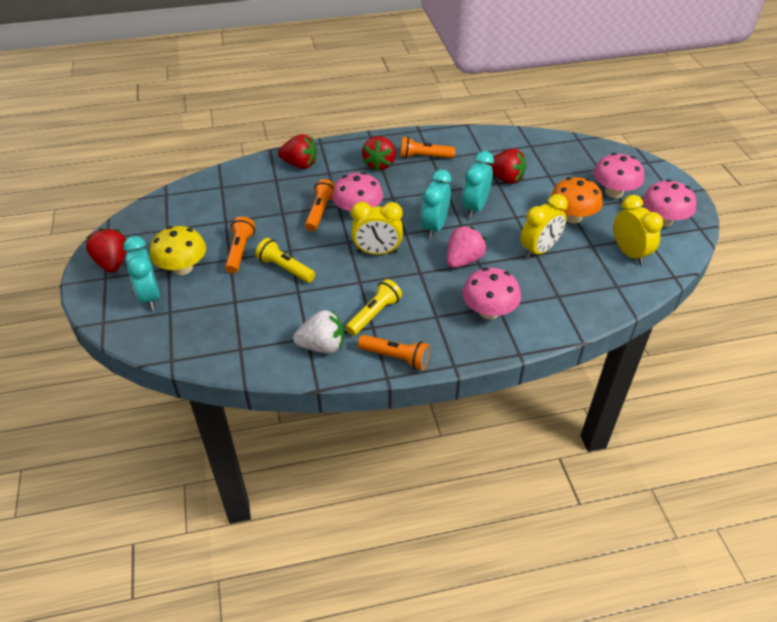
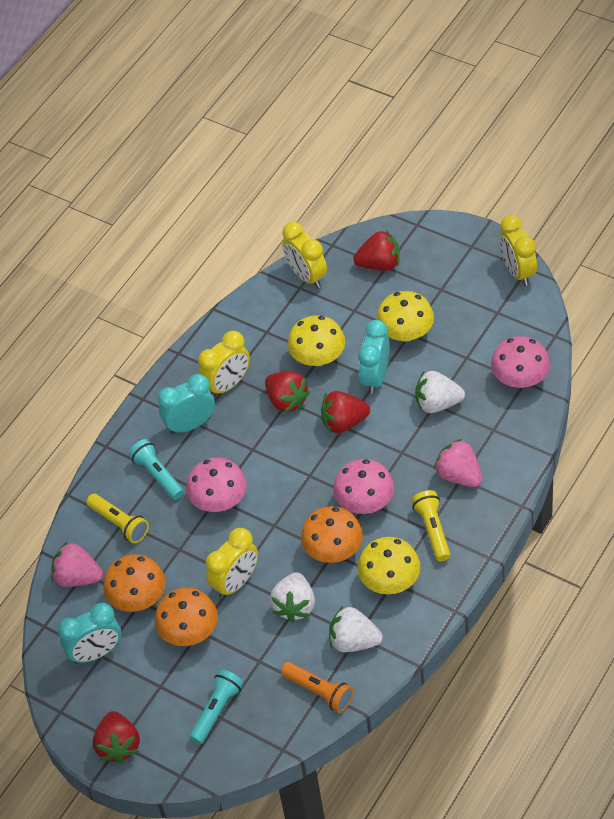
orange flashlight: 4 -> 1
orange mushroom: 1 -> 3
pink mushroom: 4 -> 3
pink strawberry: 1 -> 2
turquoise flashlight: 0 -> 2
white strawberry: 1 -> 3
yellow clock: 3 -> 4
yellow mushroom: 1 -> 3

